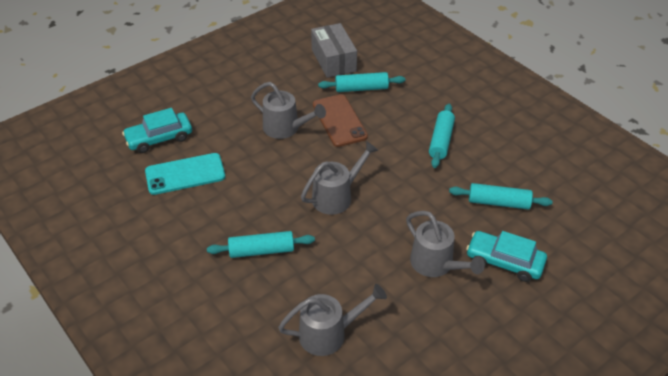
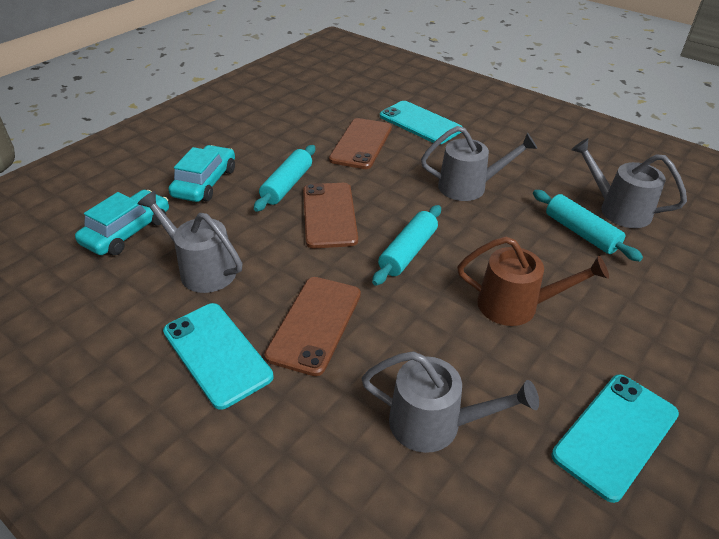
brown phone: 1 -> 3
brown watering can: 0 -> 1
grey box: 1 -> 0
turquoise phone: 1 -> 3
turquoise rolling pin: 4 -> 3

